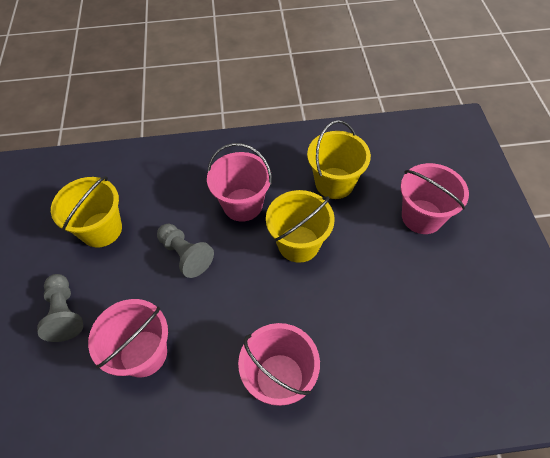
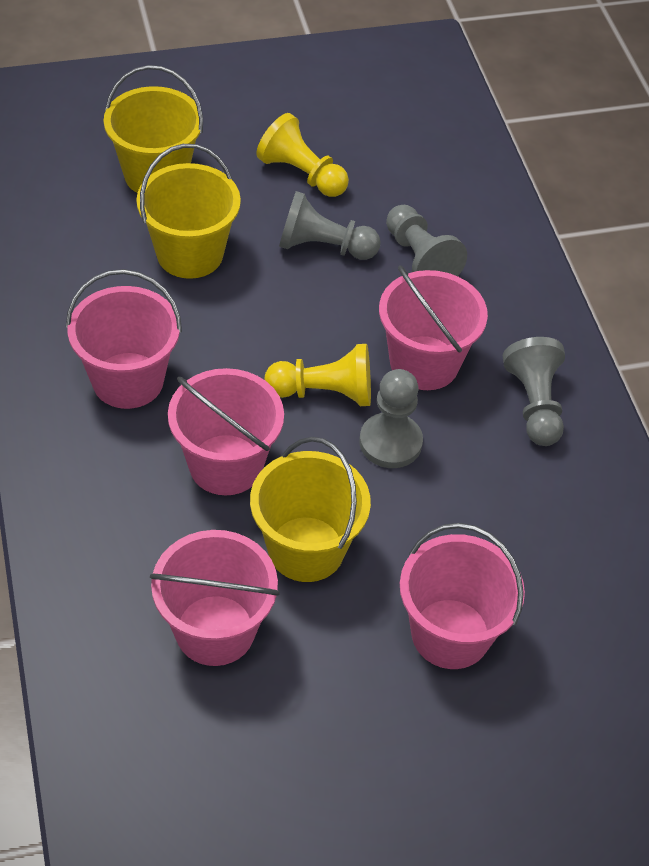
grey pawn: 2 -> 4
pink bucket: 4 -> 5
yellow pawn: 0 -> 2

